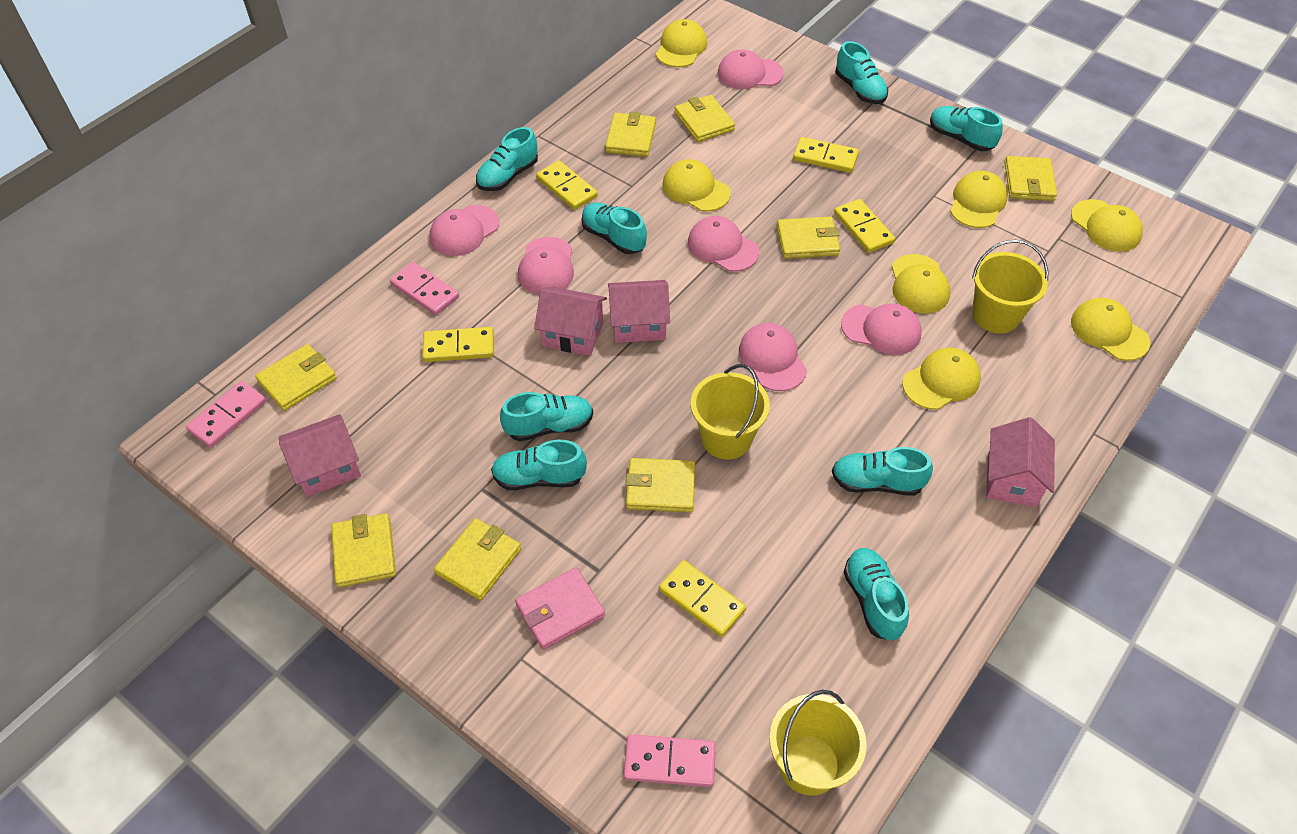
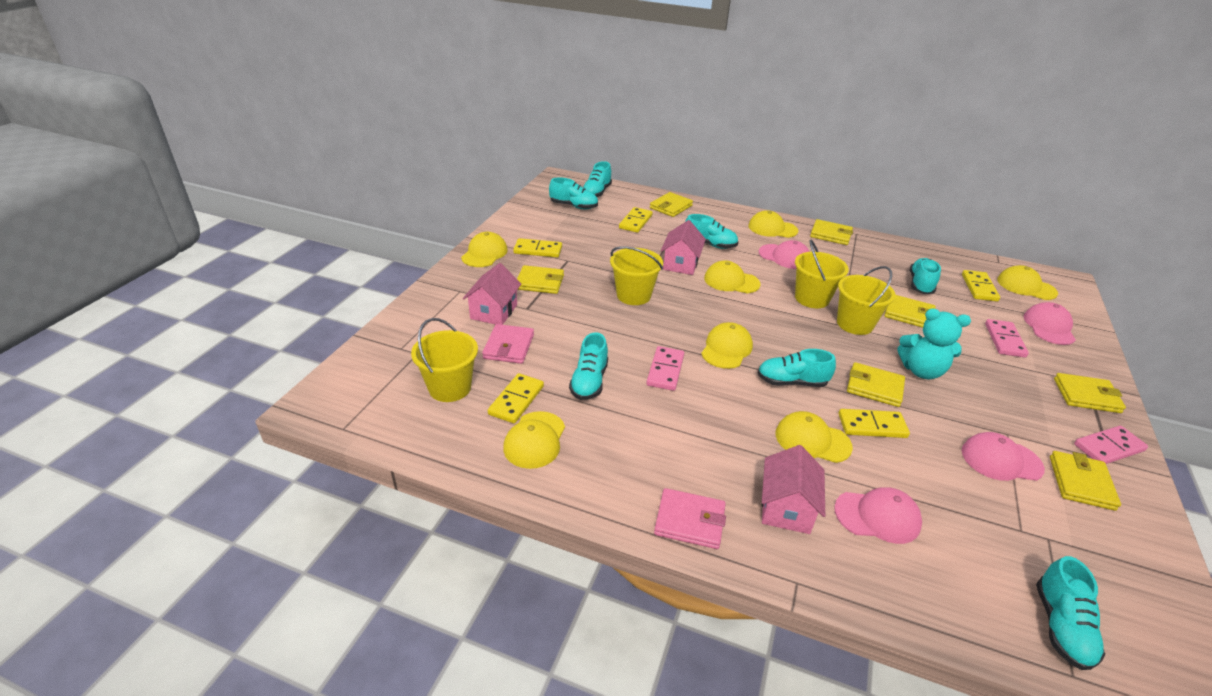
pink cap: 6 -> 4
pink house: 4 -> 3
pink wallet: 1 -> 2
turquoise shoe: 8 -> 7
turquoise teddy bear: 0 -> 1
yellow bucket: 3 -> 4
yellow wallet: 8 -> 7

